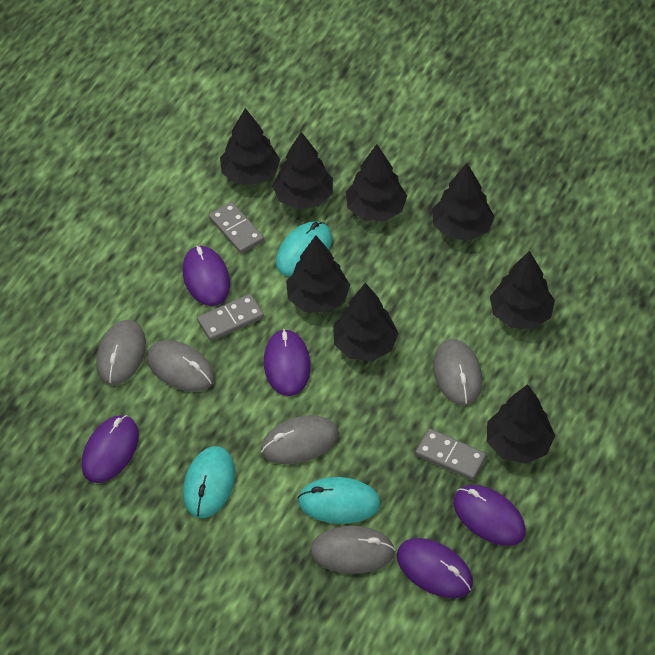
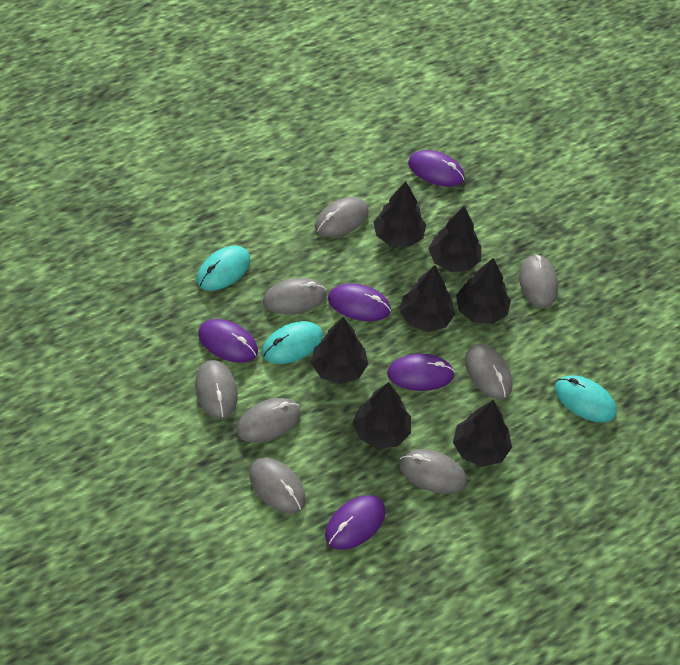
black tree: 8 -> 7
grey domino: 3 -> 0
grey mouse: 5 -> 8

